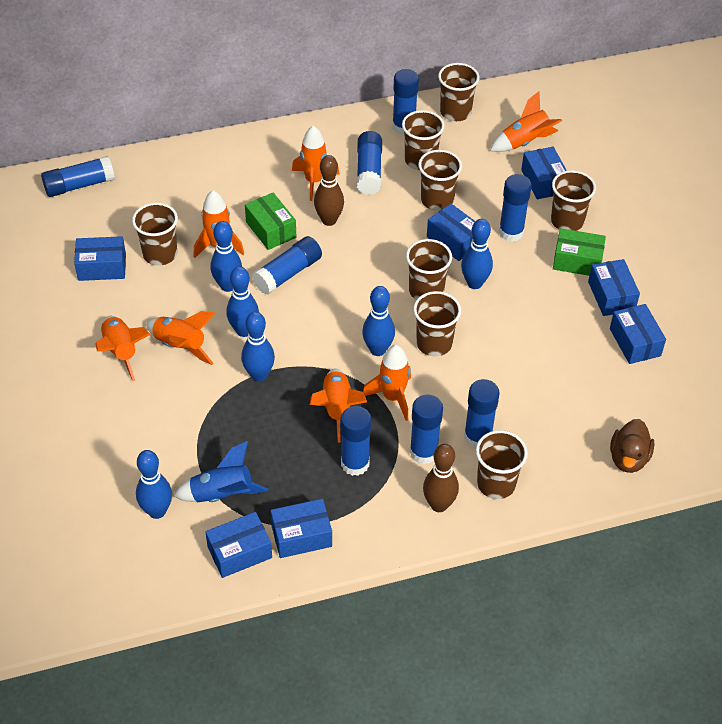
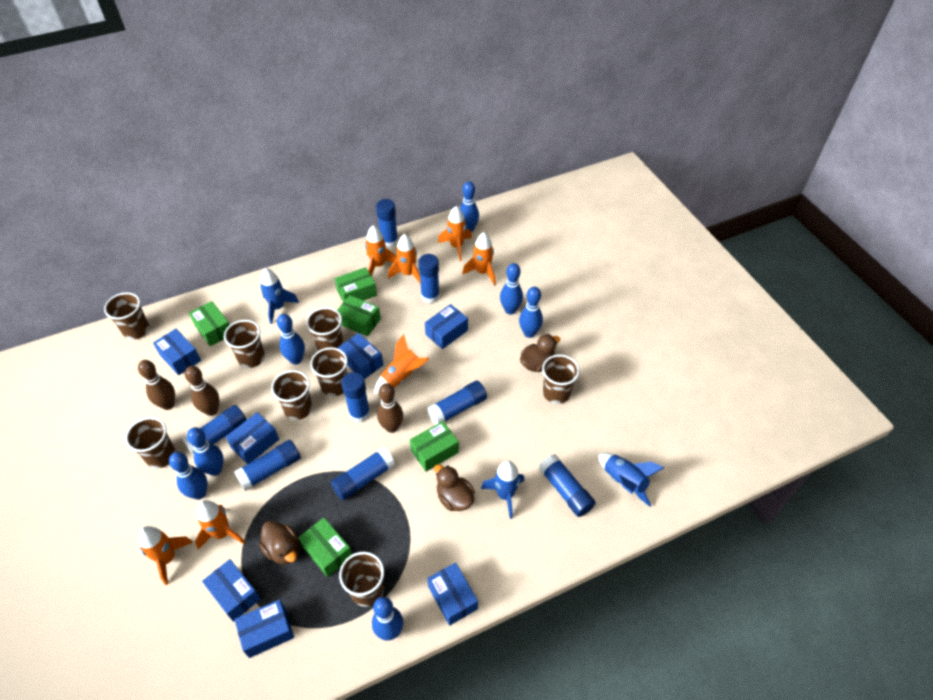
blue bowling pin: 6 -> 7
blue rocket: 1 -> 3
brown bowling pin: 2 -> 3
brown duck: 1 -> 3
green box: 2 -> 5

